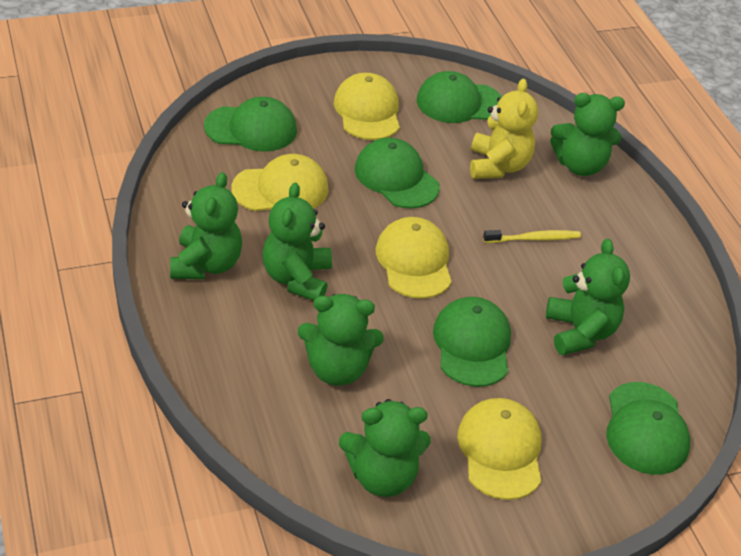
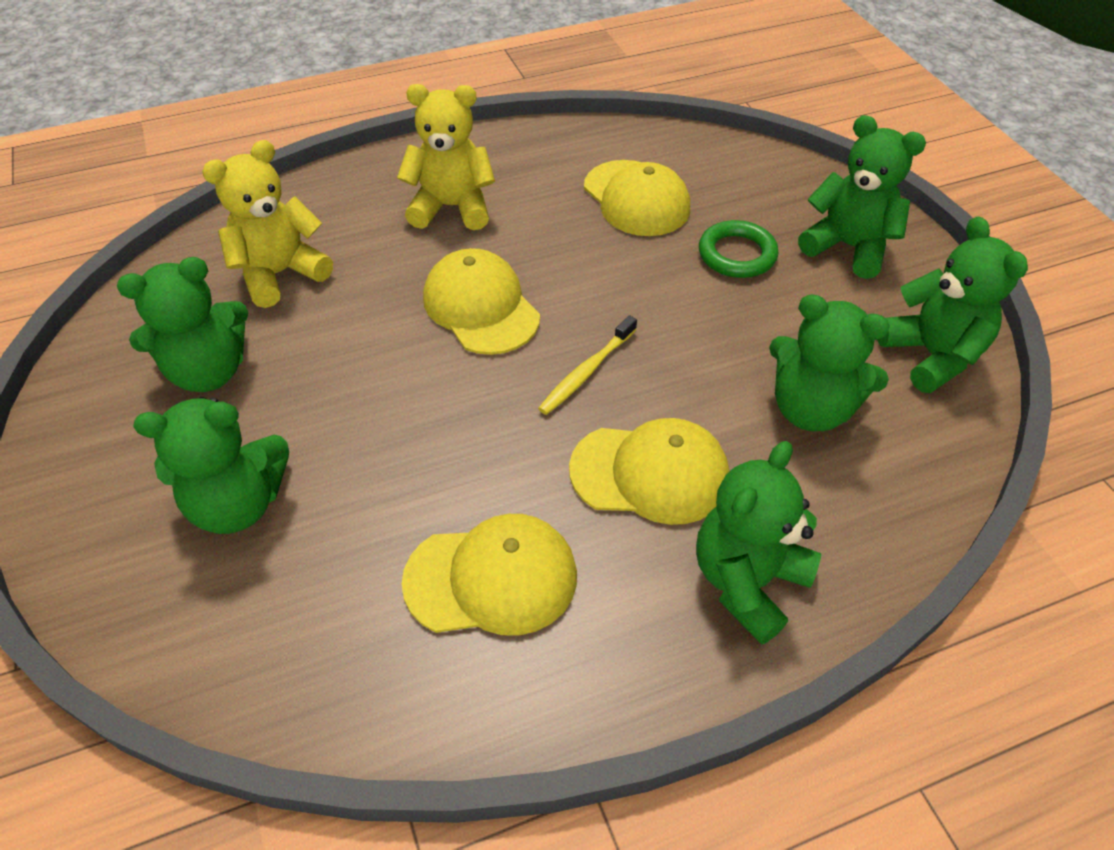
green cap: 5 -> 0
green ring: 0 -> 1
yellow teddy bear: 1 -> 2

